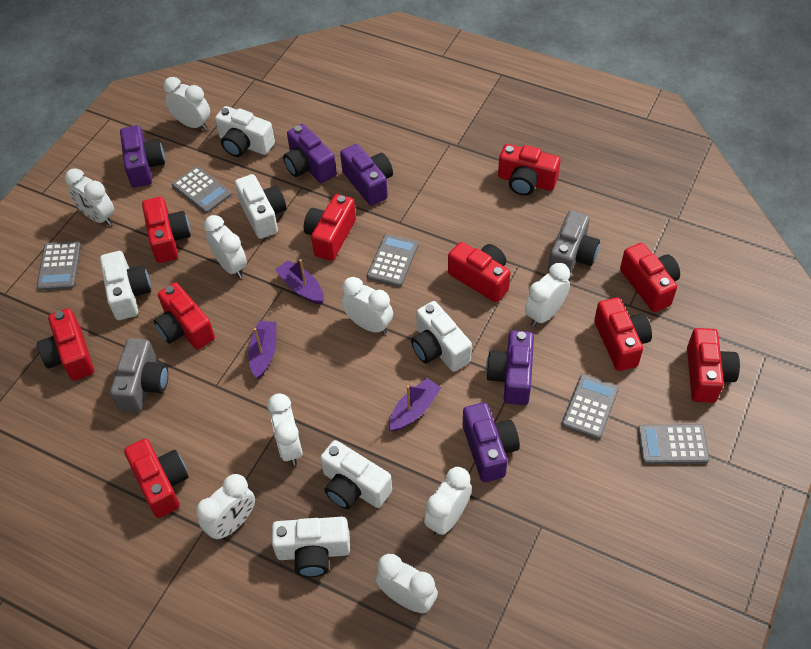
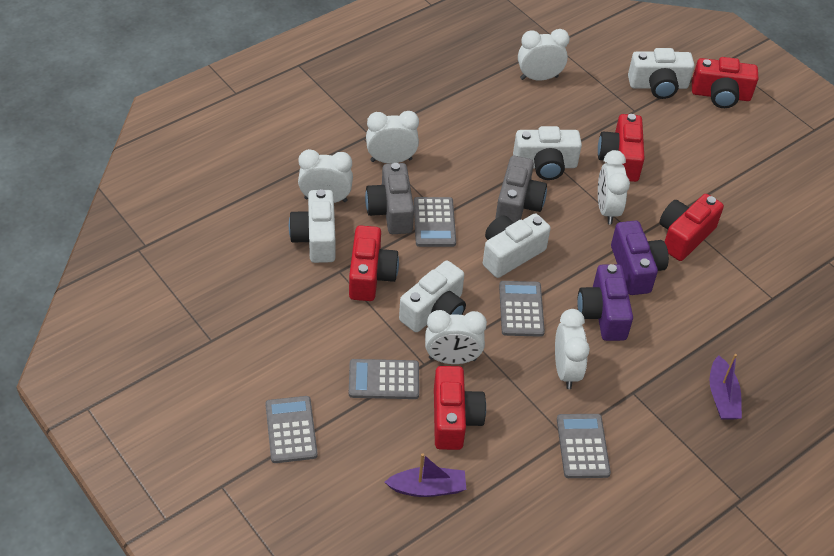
purple boat: 3 -> 2
purple camera: 5 -> 2
red camera: 10 -> 5
white camera: 6 -> 5
white clock: 9 -> 6

